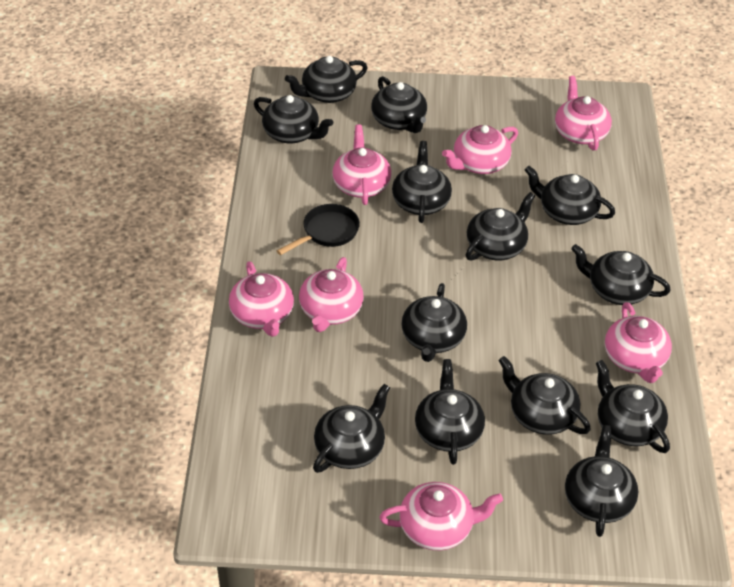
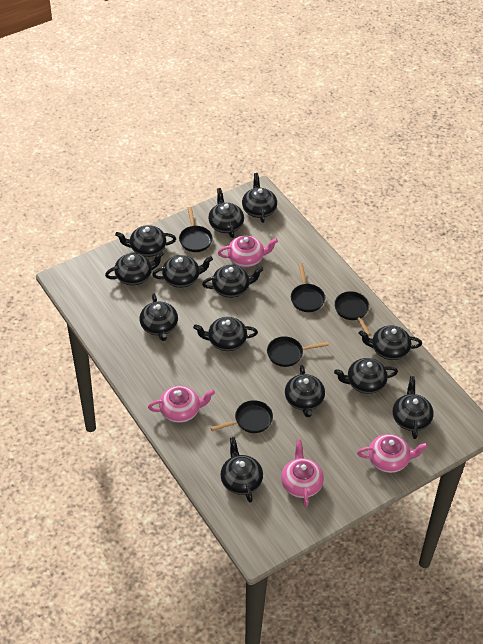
black pan: 1 -> 5
pink teapot: 7 -> 4

